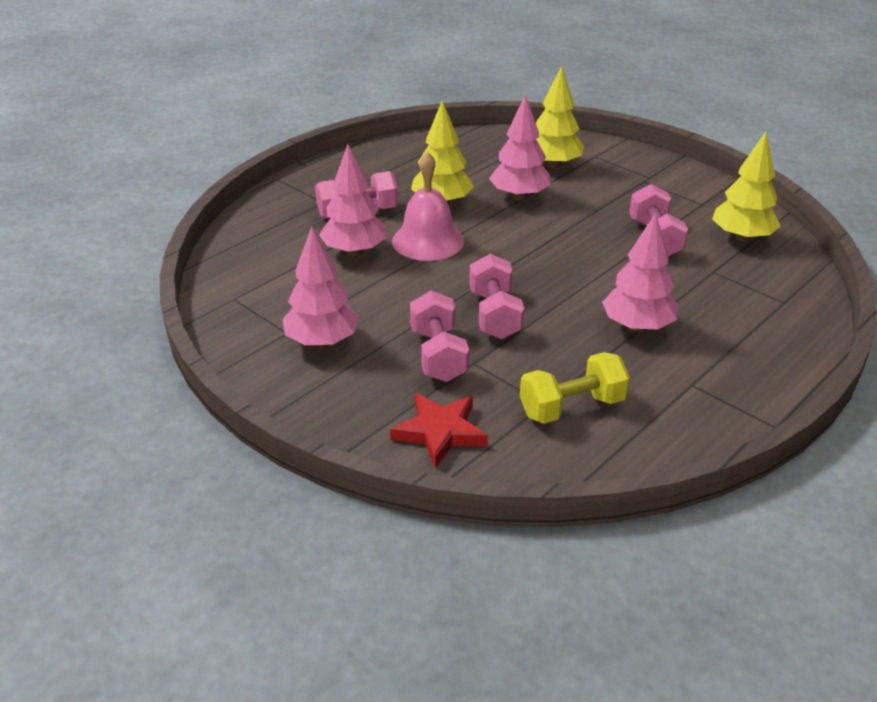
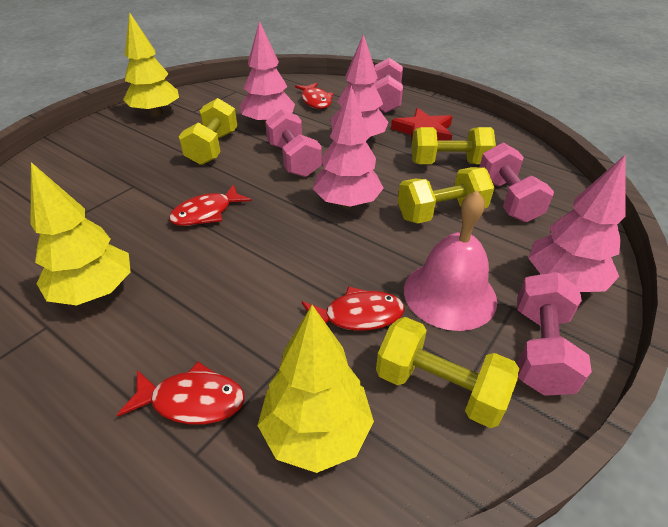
red fish: 0 -> 4
yellow dumbbell: 1 -> 4

